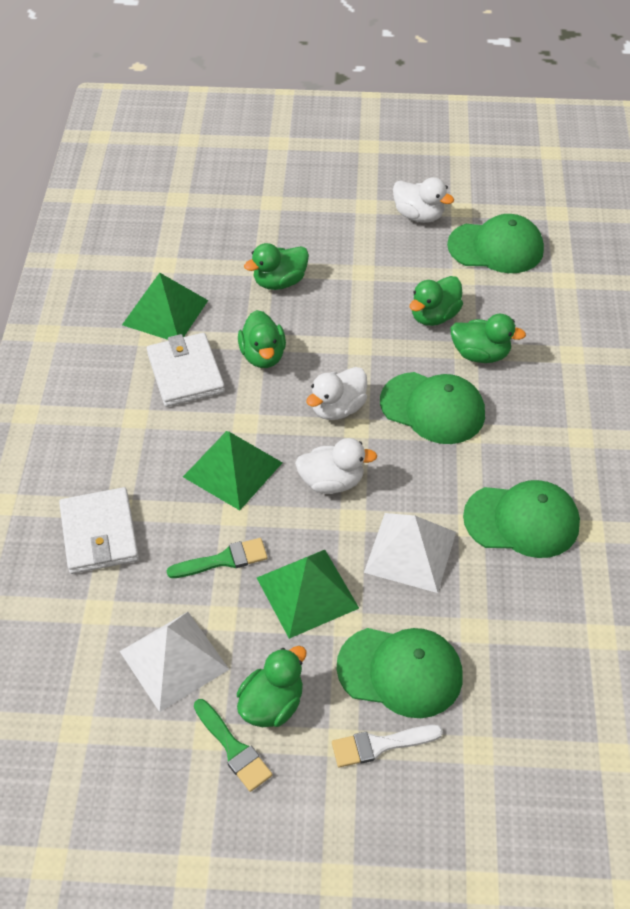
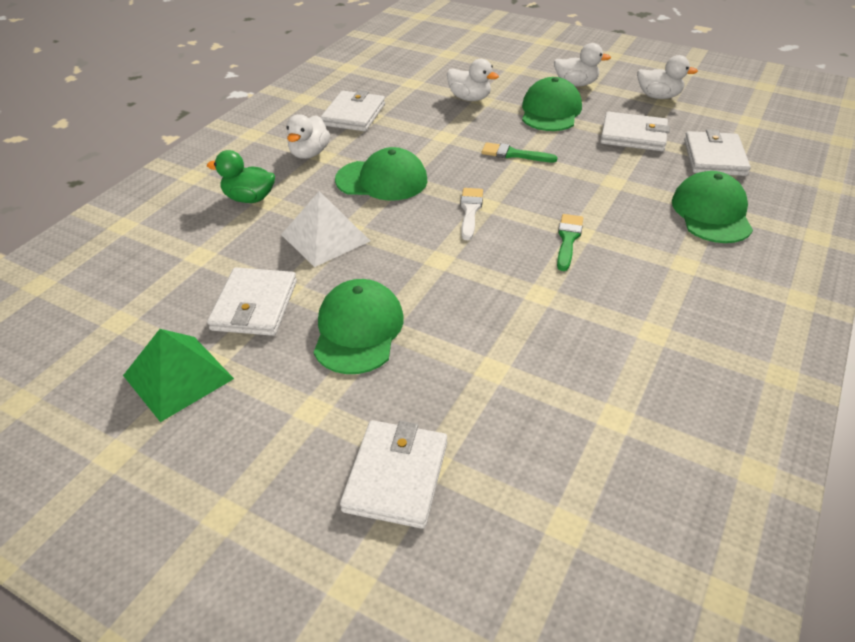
green duck: 5 -> 1
green pyramid: 3 -> 1
white duck: 3 -> 4
white pyramid: 2 -> 1
white wallet: 2 -> 5

